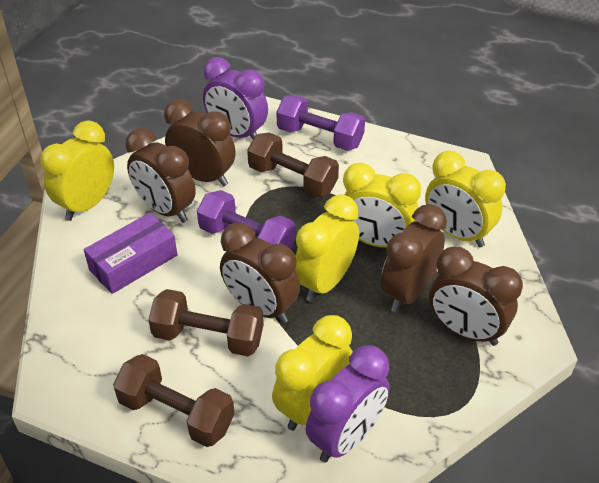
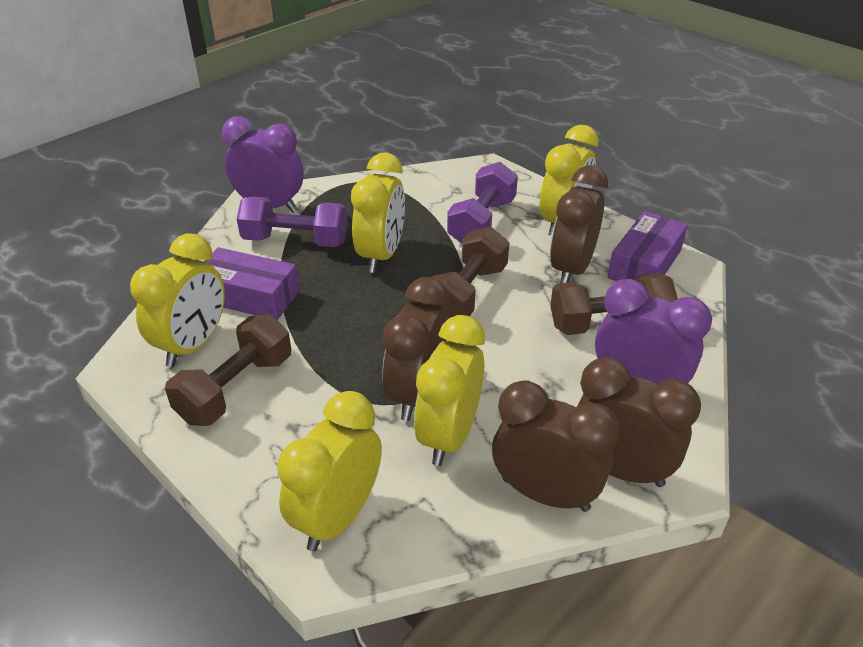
brown clock: 5 -> 4
purple box: 1 -> 2

